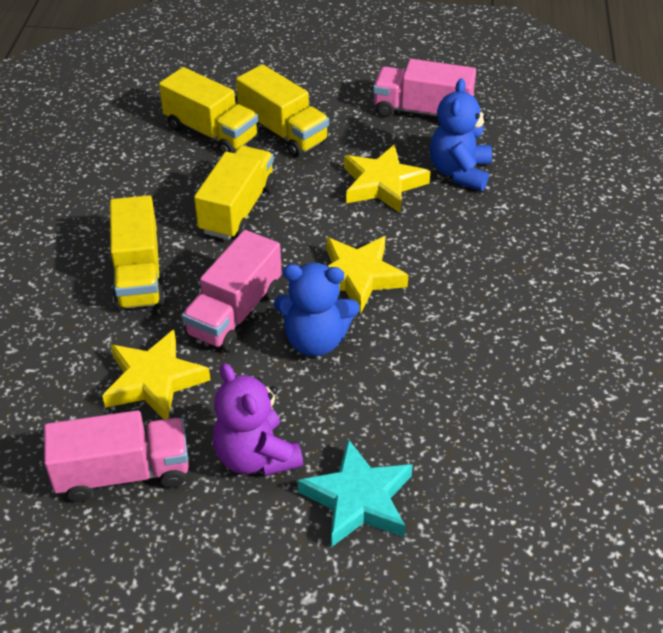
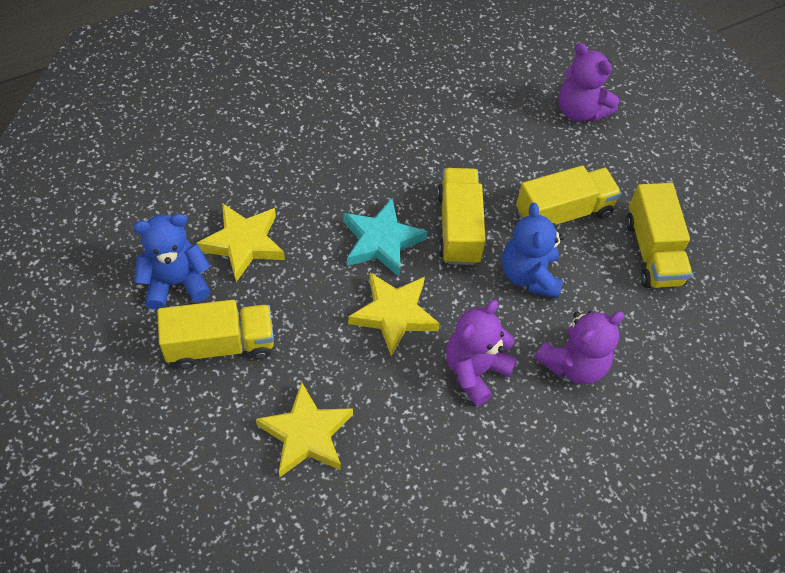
pink truck: 3 -> 0
purple teddy bear: 1 -> 3

